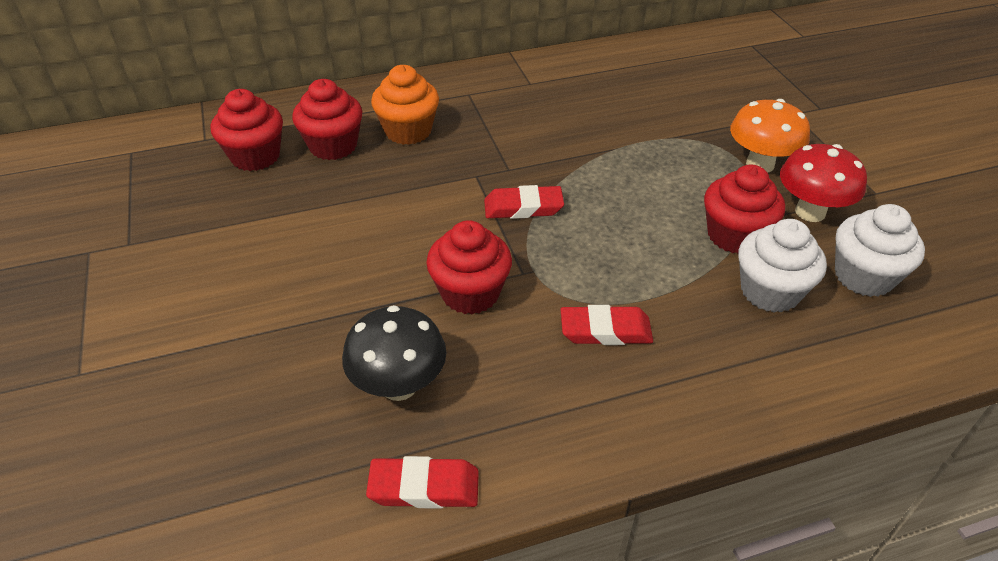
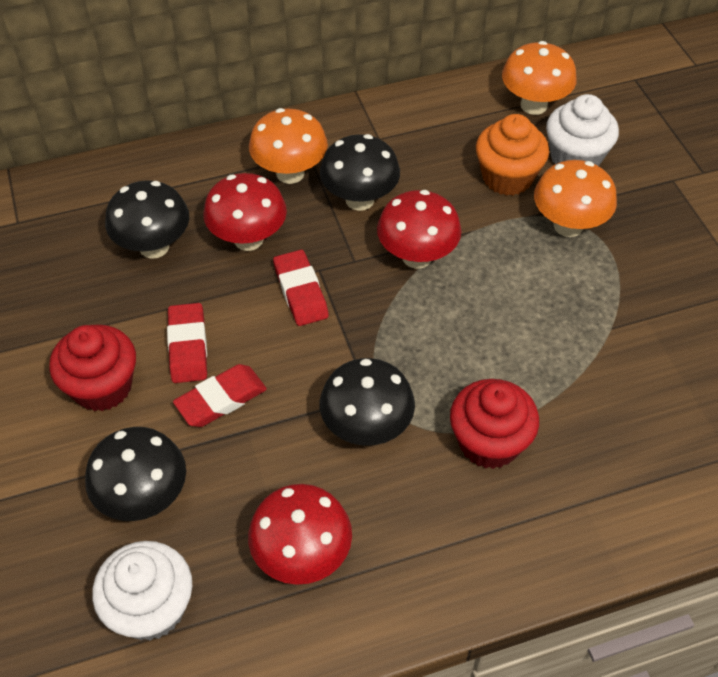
black mushroom: 1 -> 4
orange mushroom: 1 -> 3
red cupcake: 4 -> 2
red mushroom: 1 -> 3

